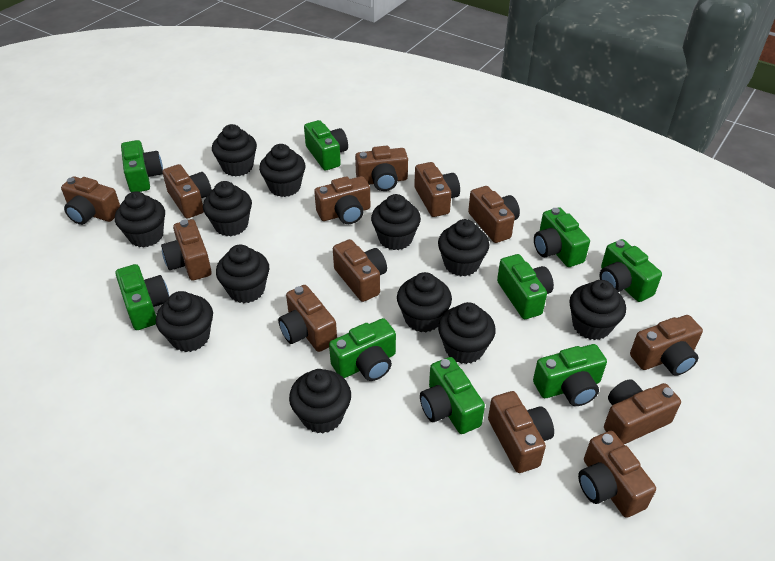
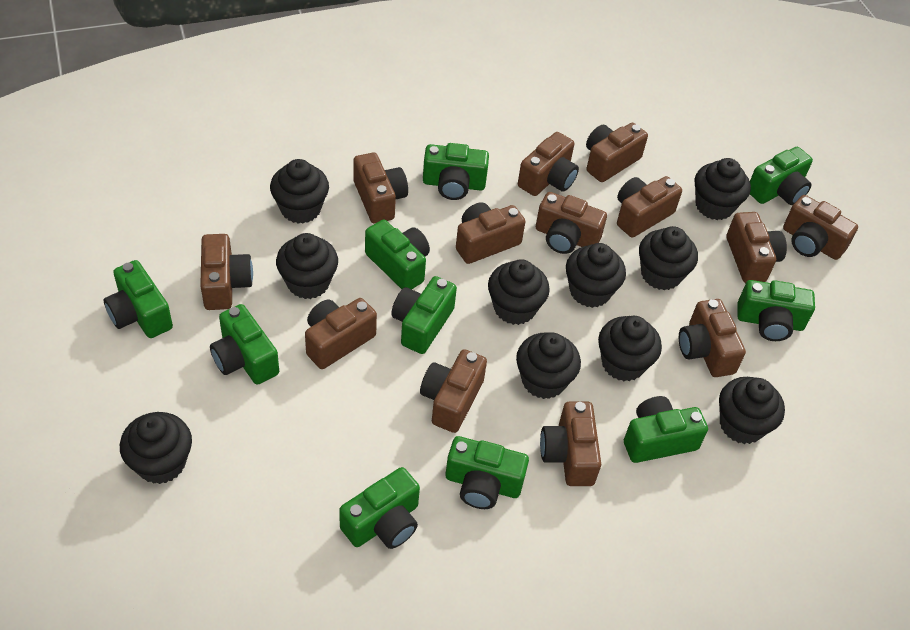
black cupcake: 12 -> 10
green camera: 9 -> 10

